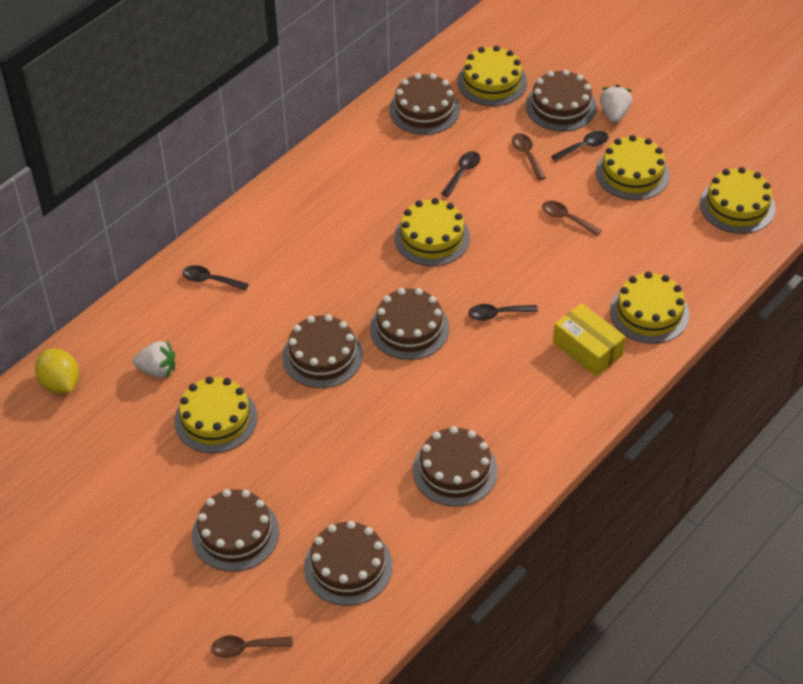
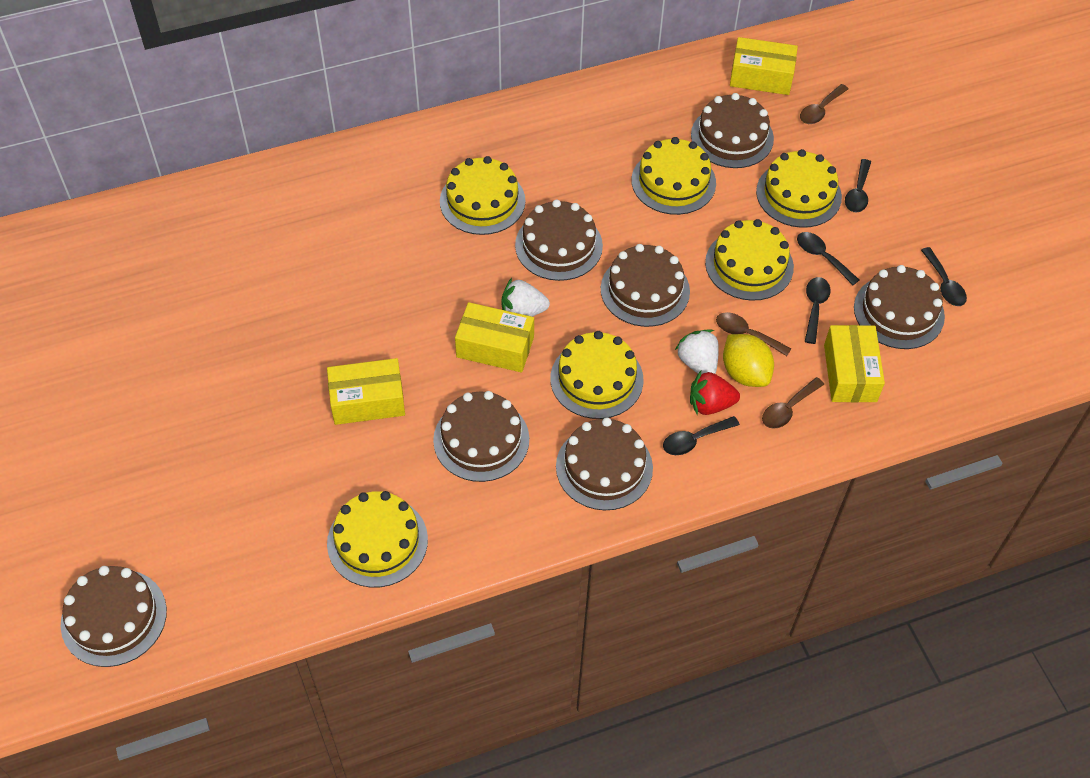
black spoon: 4 -> 5
red strawberry: 0 -> 1
yellow box: 1 -> 4

